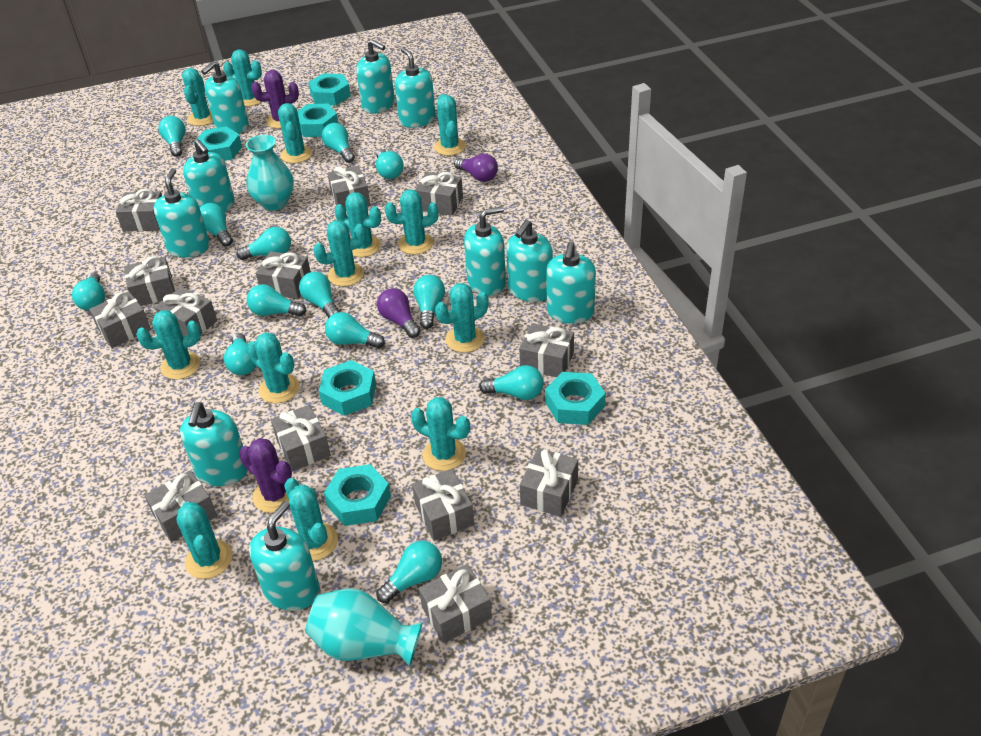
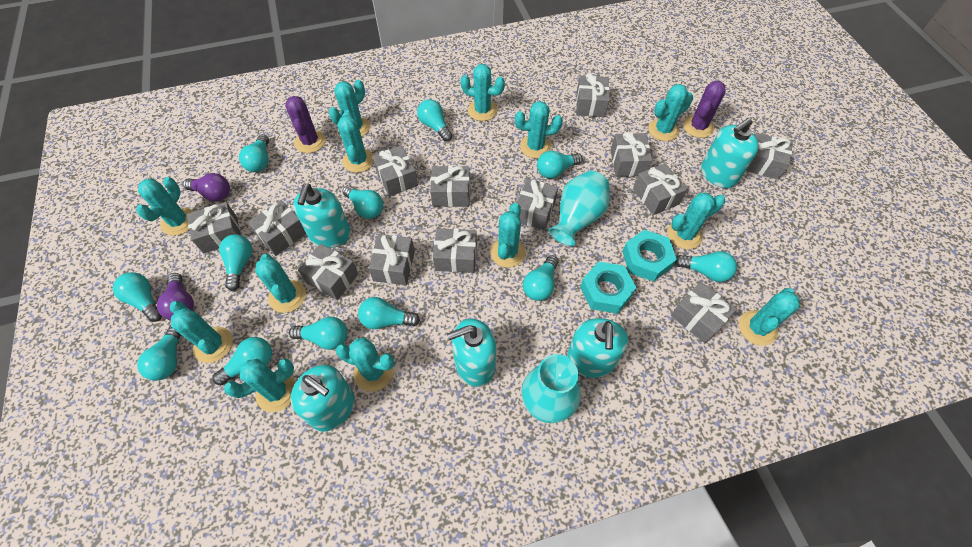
turquoise light bulb: 13 -> 12
turquoise nut: 6 -> 2
turquoise soap dispenser: 10 -> 5

